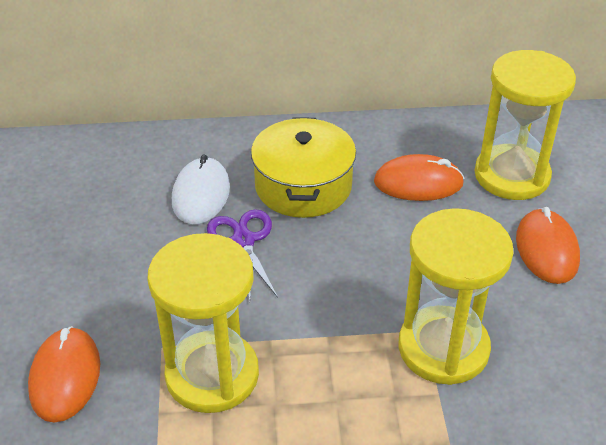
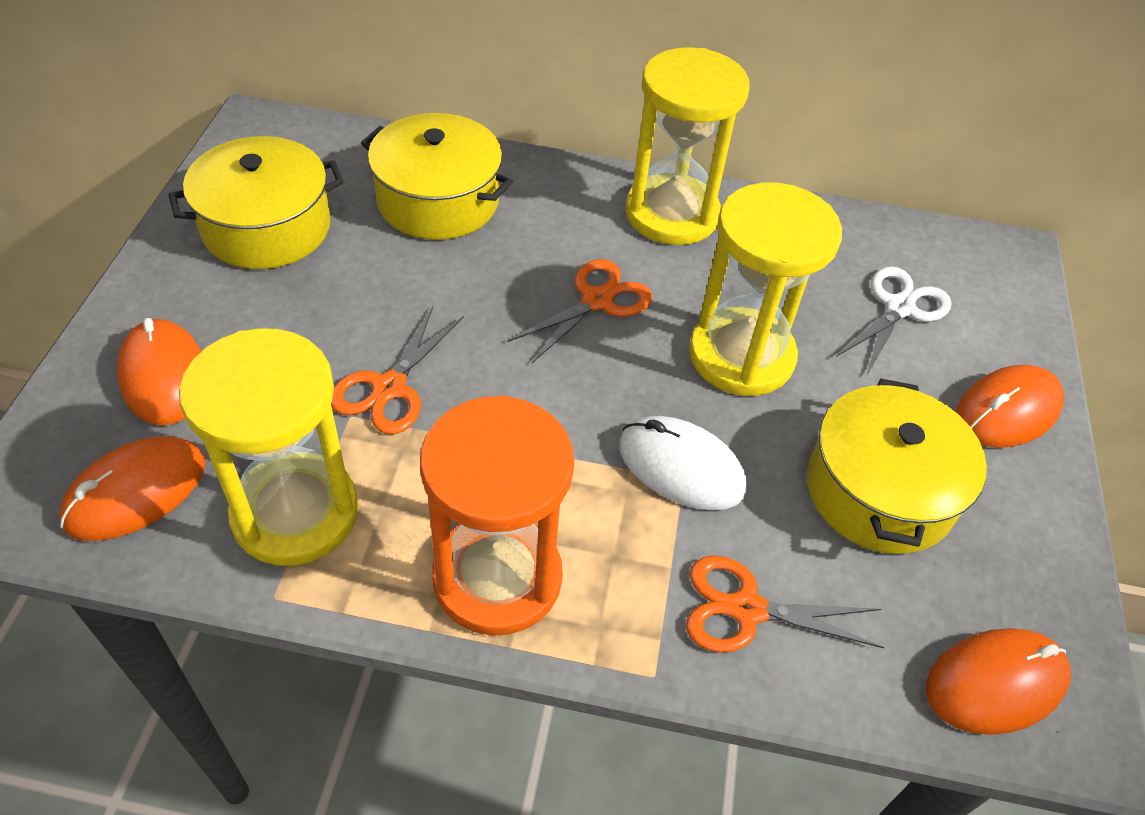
orange hourglass: 0 -> 1
orange mouse: 3 -> 4
orange scissors: 0 -> 3
purple scissors: 1 -> 0
white scissors: 0 -> 1
yellow pot: 1 -> 3

